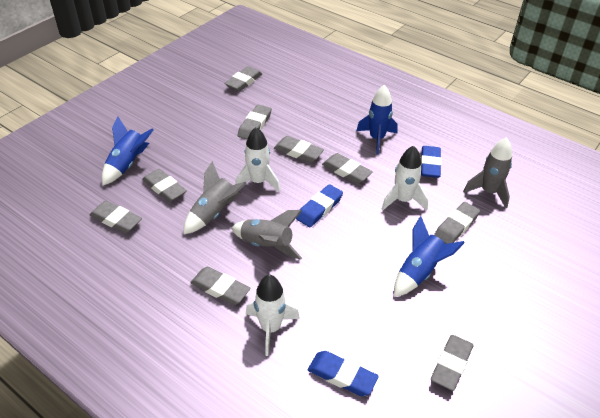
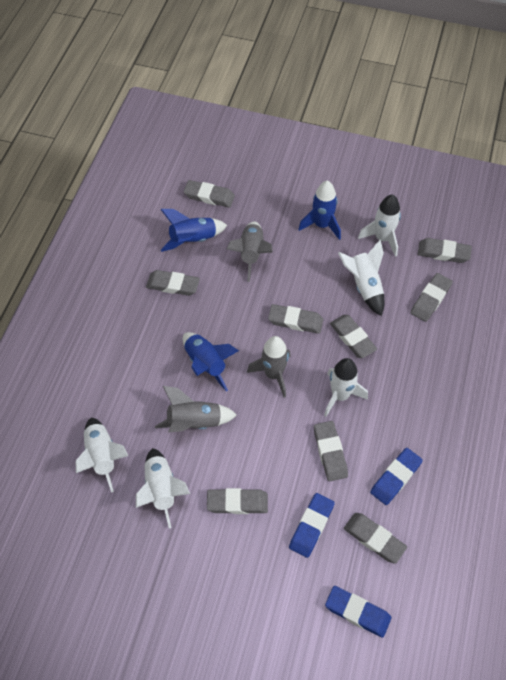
white rocket: 3 -> 5

